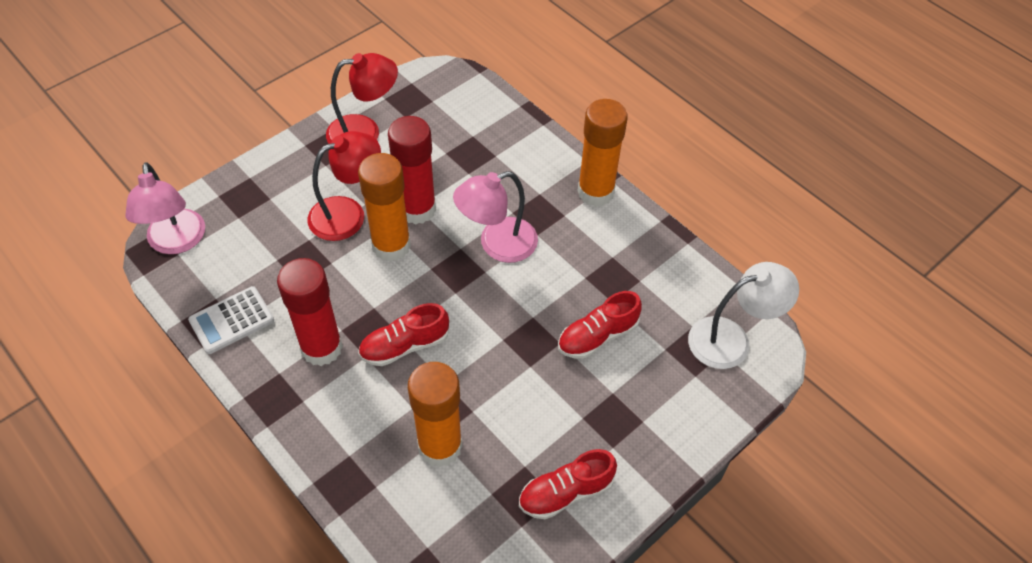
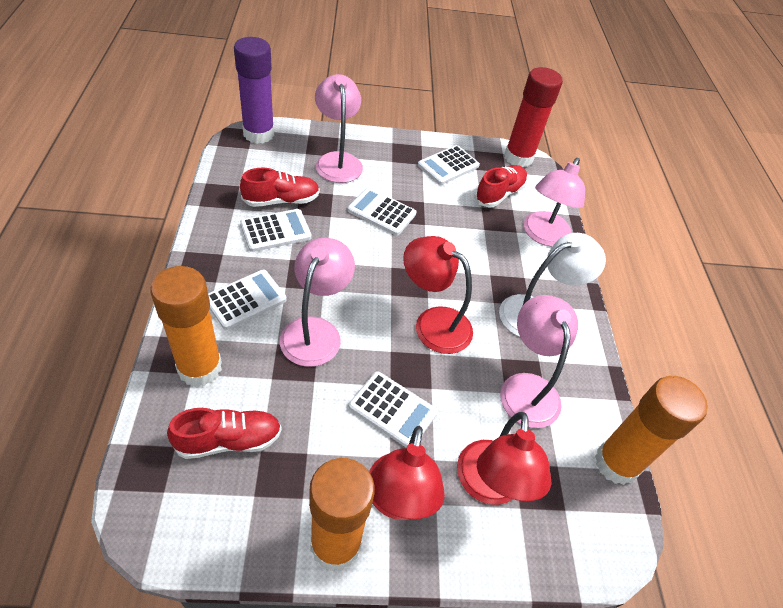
pink lamp: 2 -> 4
purple glue stick: 0 -> 1
red glue stick: 2 -> 1
red lamp: 2 -> 3
white calculator: 1 -> 5

